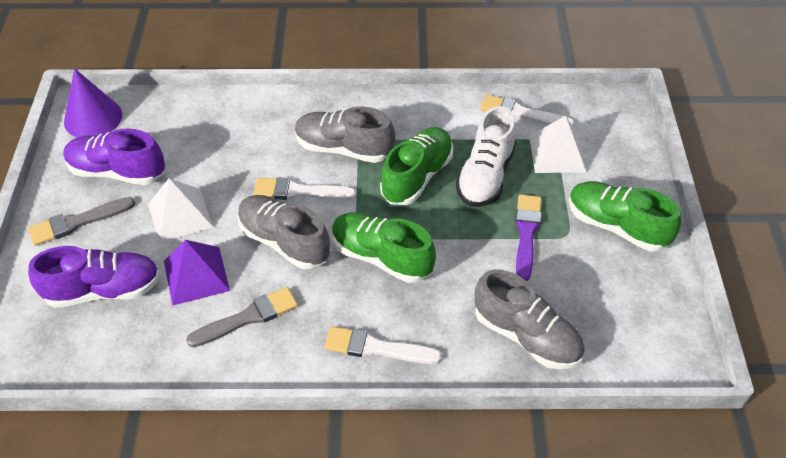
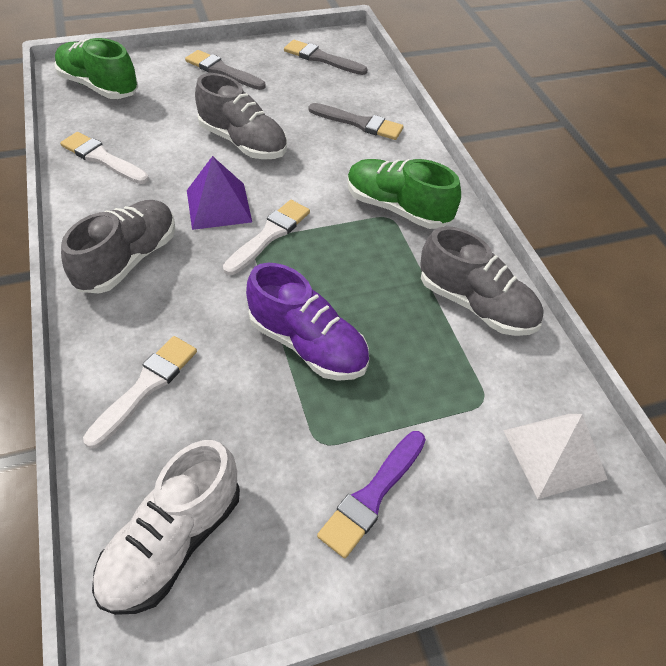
green shoe: 3 -> 2
grey brush: 2 -> 3
purple cone: 1 -> 0
purple shoe: 2 -> 1
white pyramid: 2 -> 1

